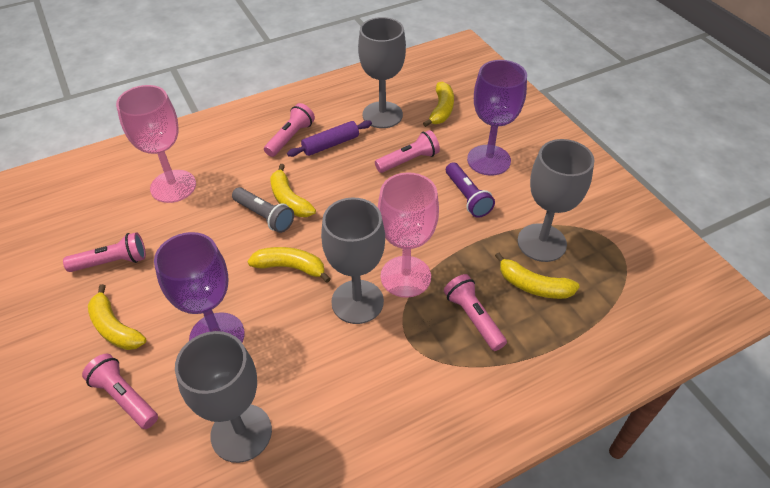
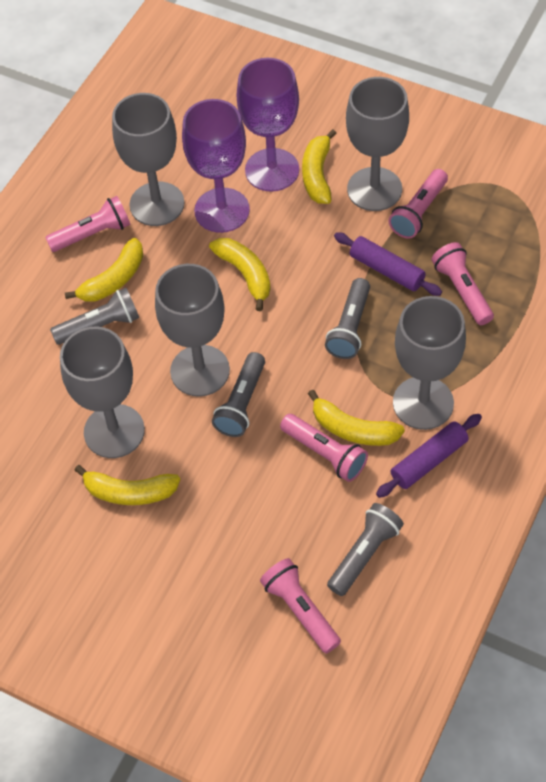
grey flashlight: 1 -> 4
grey goblet: 4 -> 5
pink goblet: 2 -> 0
purple flashlight: 1 -> 0
purple rolling pin: 1 -> 2

